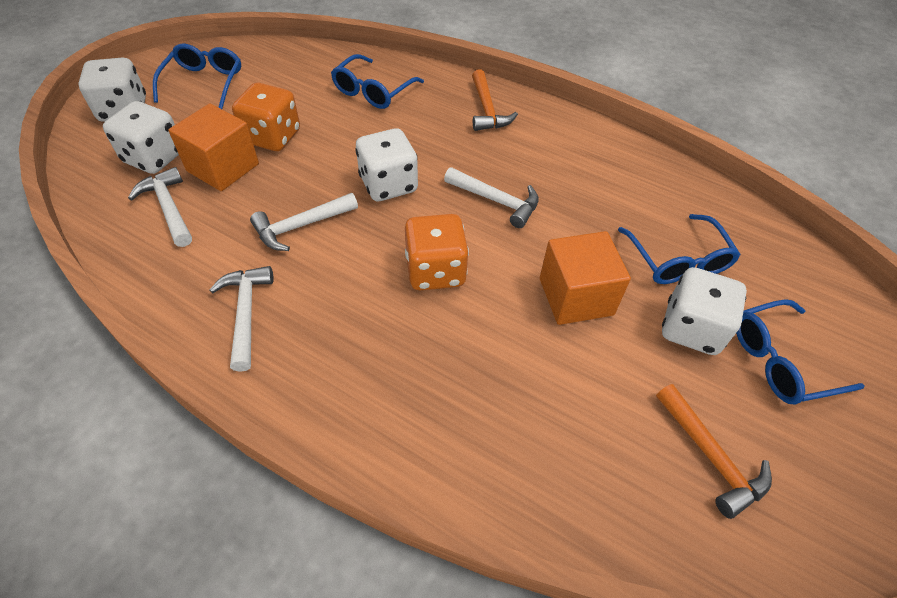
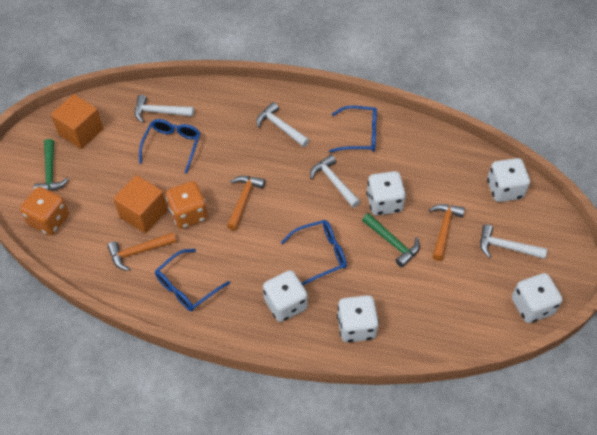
green hammer: 0 -> 2
orange hammer: 2 -> 3
white dice: 4 -> 5

